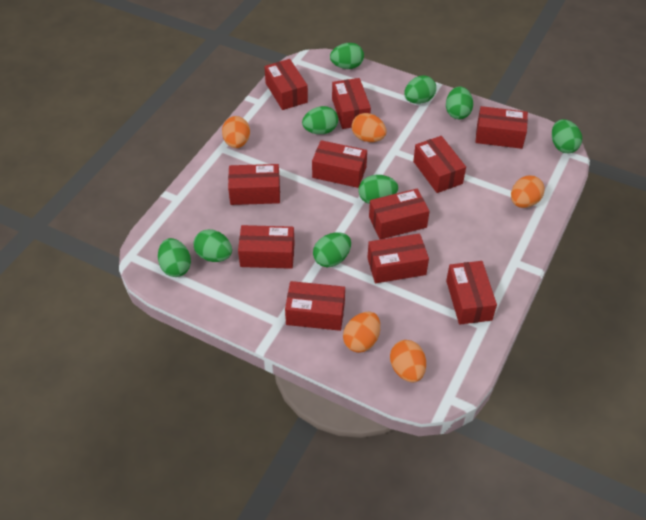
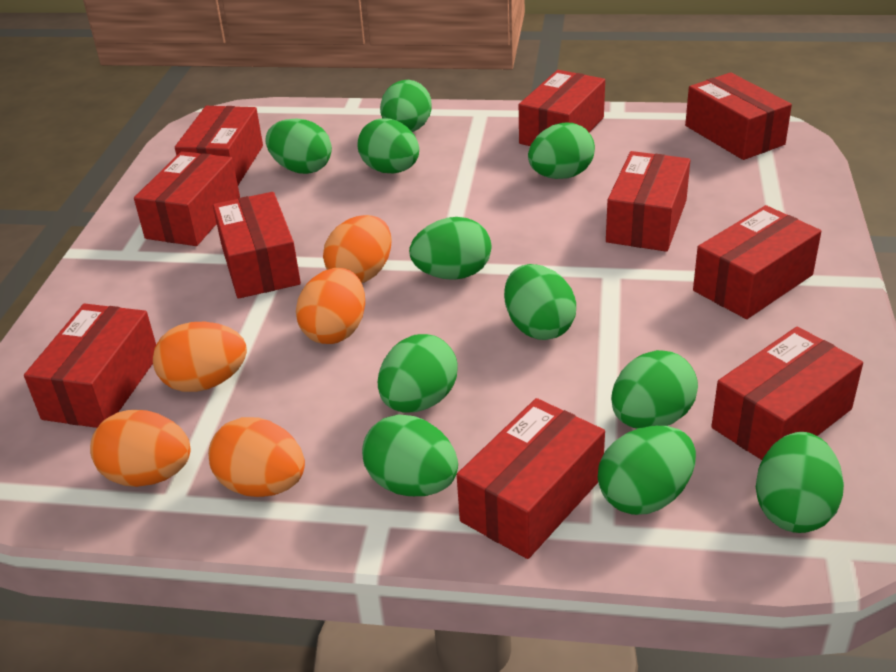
green egg: 9 -> 11
red box: 11 -> 10

